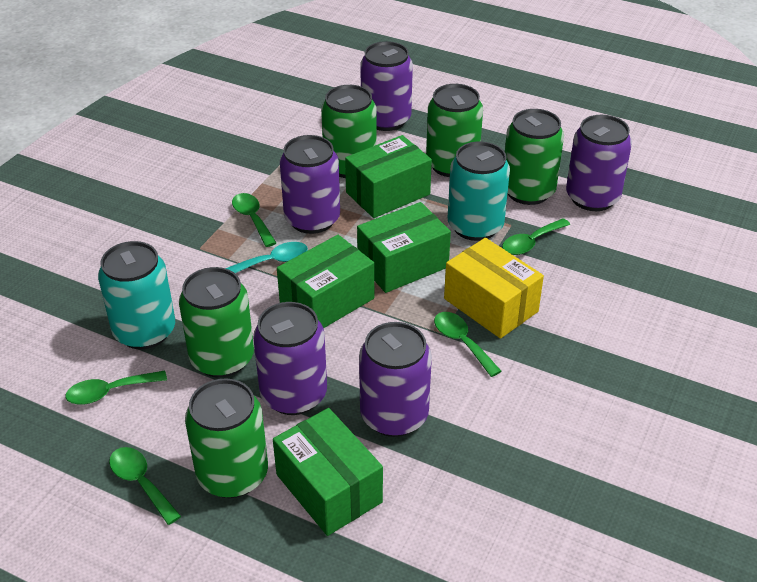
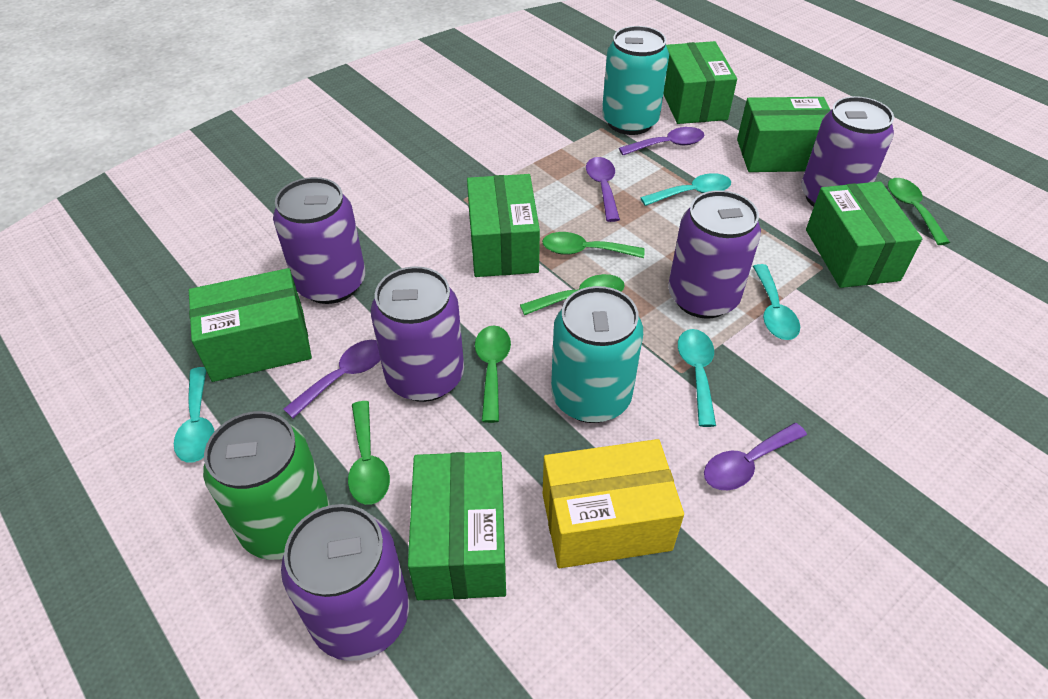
green box: 4 -> 6
green can: 5 -> 1
purple spoon: 0 -> 4
turquoise spoon: 1 -> 4

